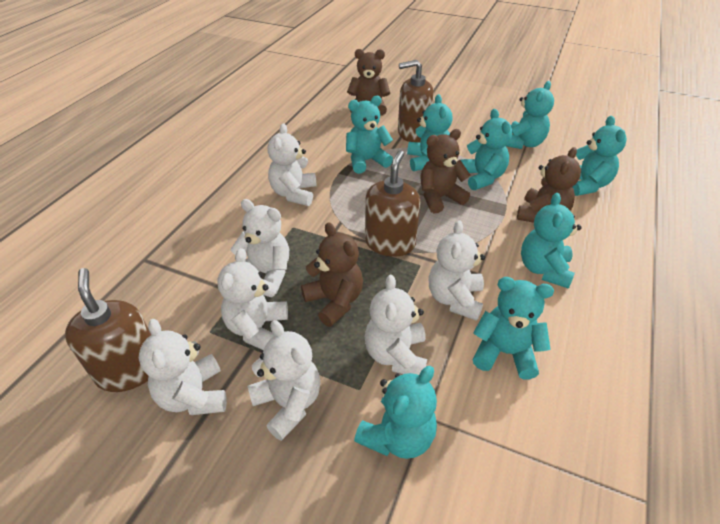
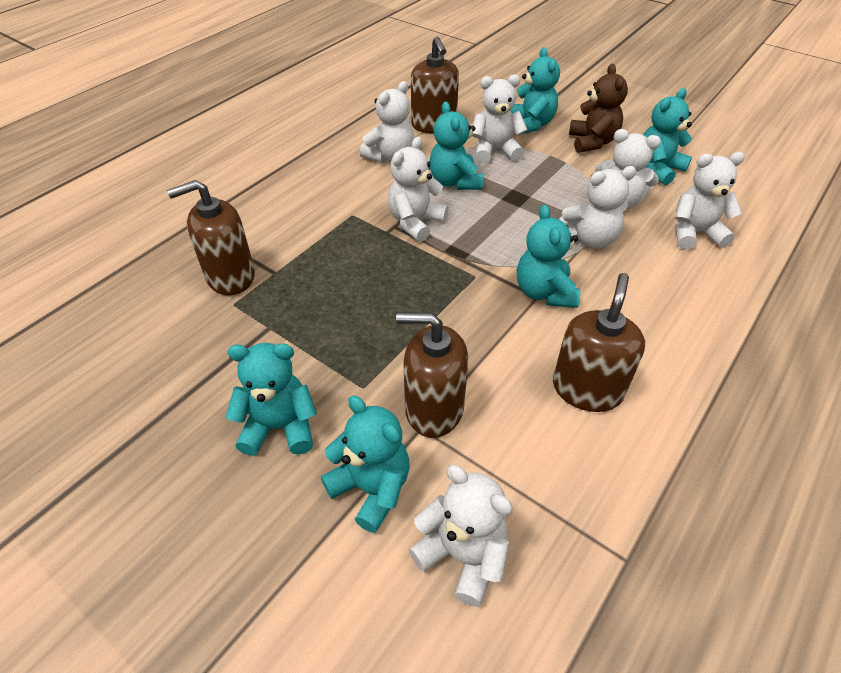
brown soap dispenser: 3 -> 4
brown teddy bear: 4 -> 1
turquoise teddy bear: 8 -> 6

